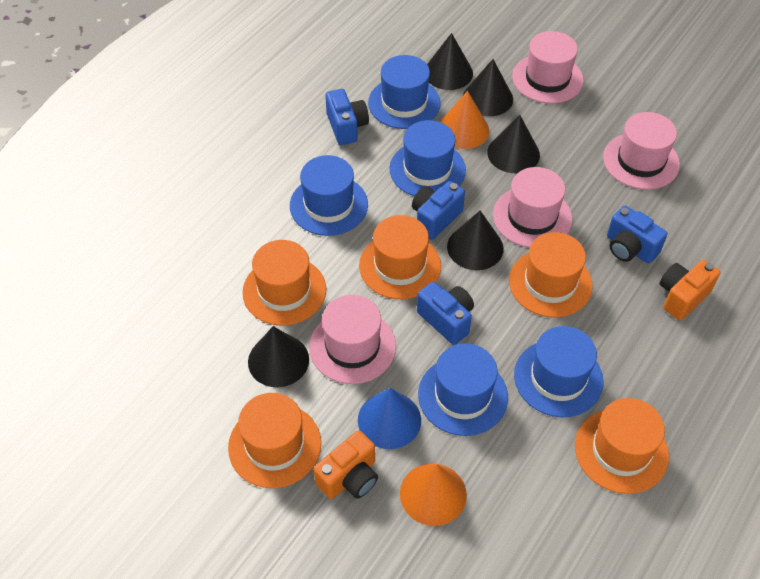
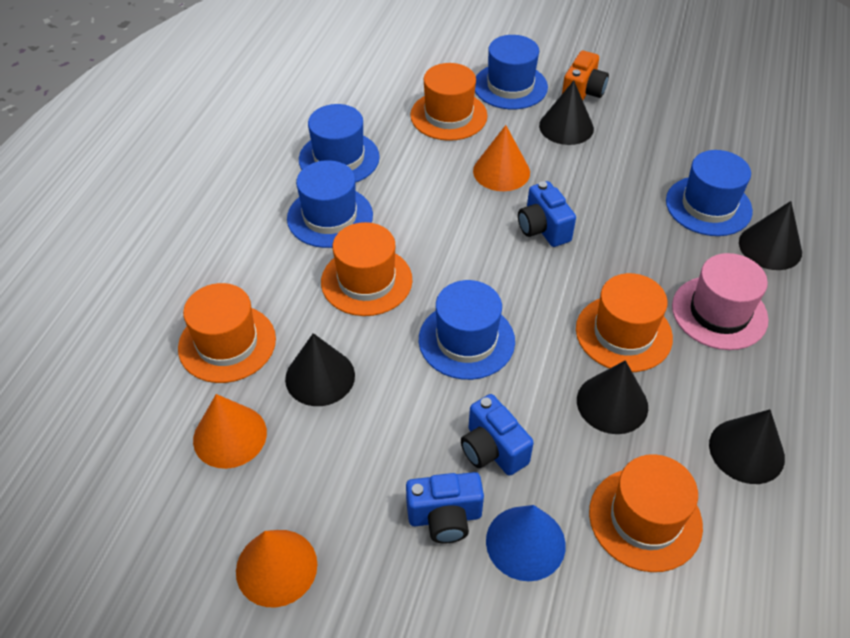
blue camera: 4 -> 3
orange camera: 2 -> 1
orange cone: 2 -> 3
pink hat: 4 -> 1

